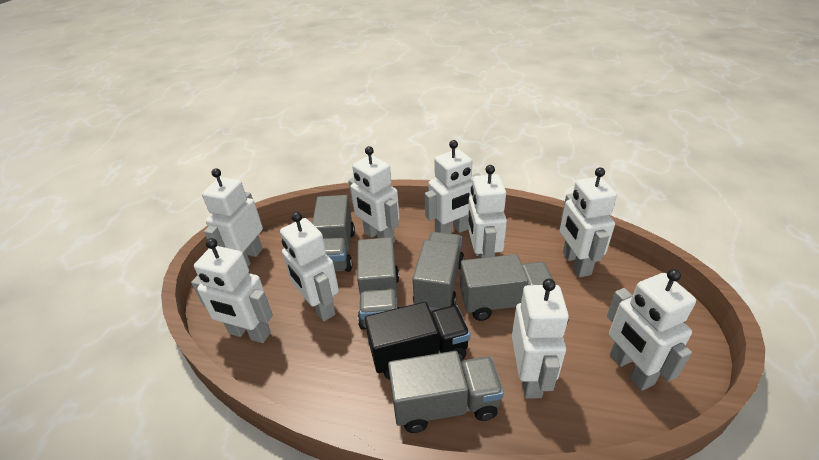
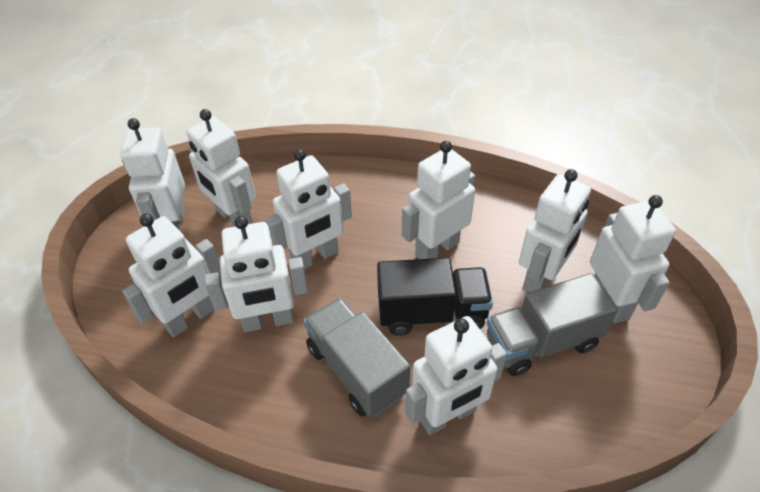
grey truck: 5 -> 2

